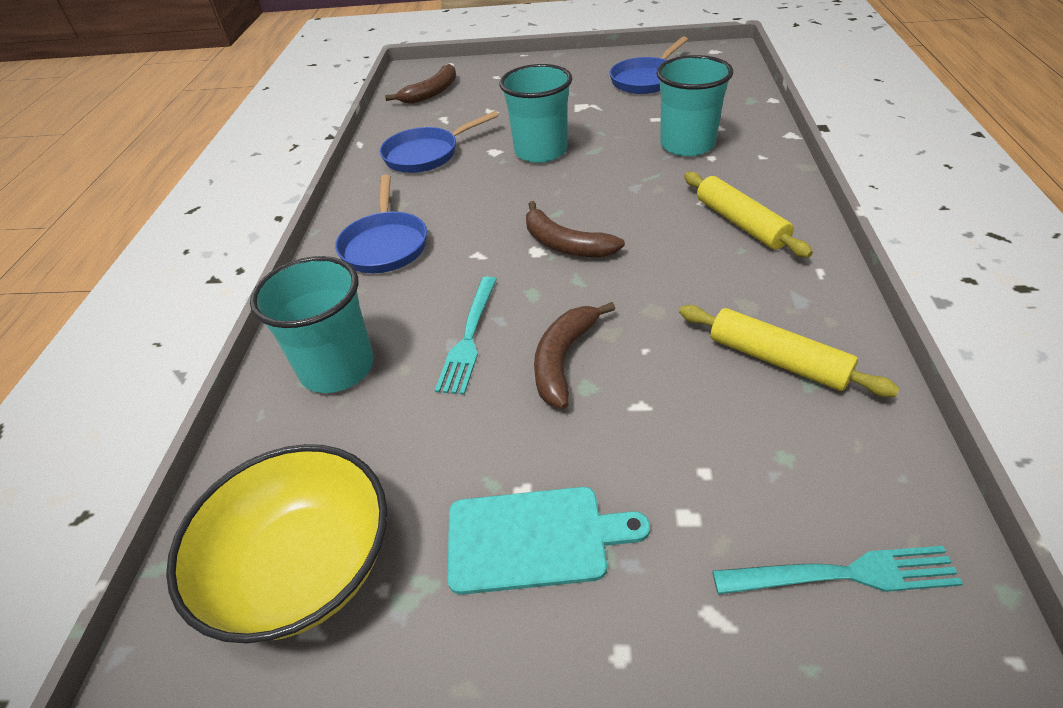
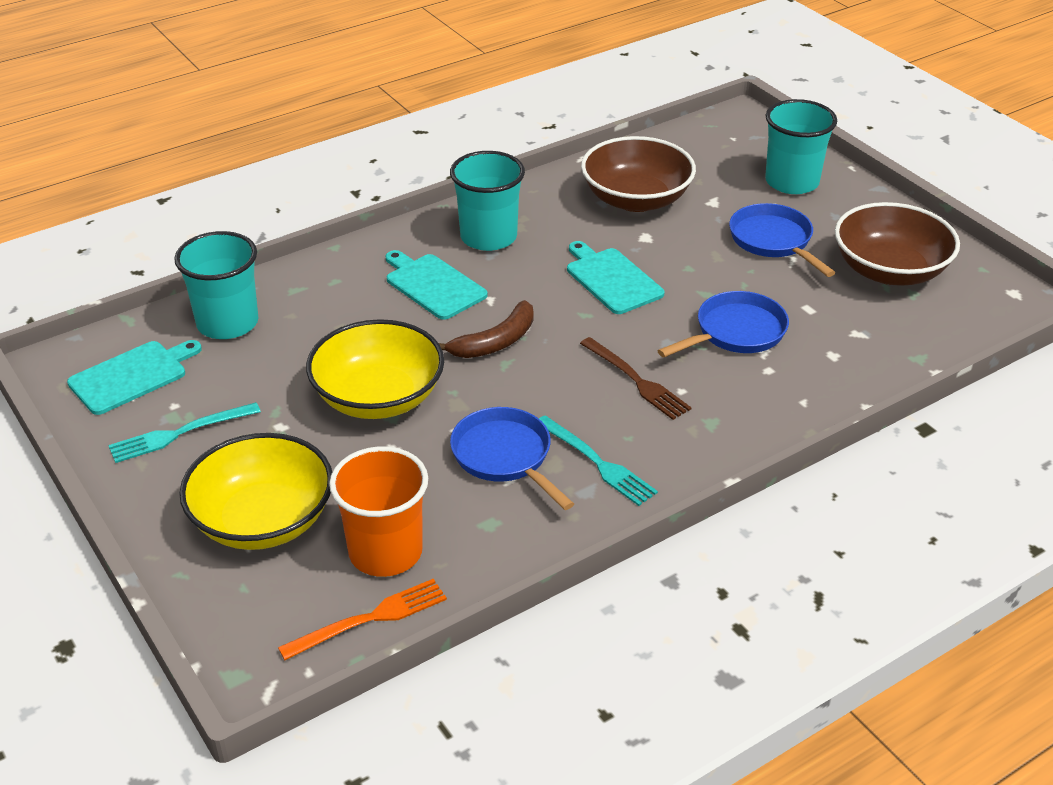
brown banana: 3 -> 1
brown bowl: 0 -> 2
brown fork: 0 -> 1
orange cup: 0 -> 1
orange fork: 0 -> 1
turquoise cutting board: 1 -> 3
yellow bowl: 1 -> 2
yellow rolling pin: 2 -> 0

